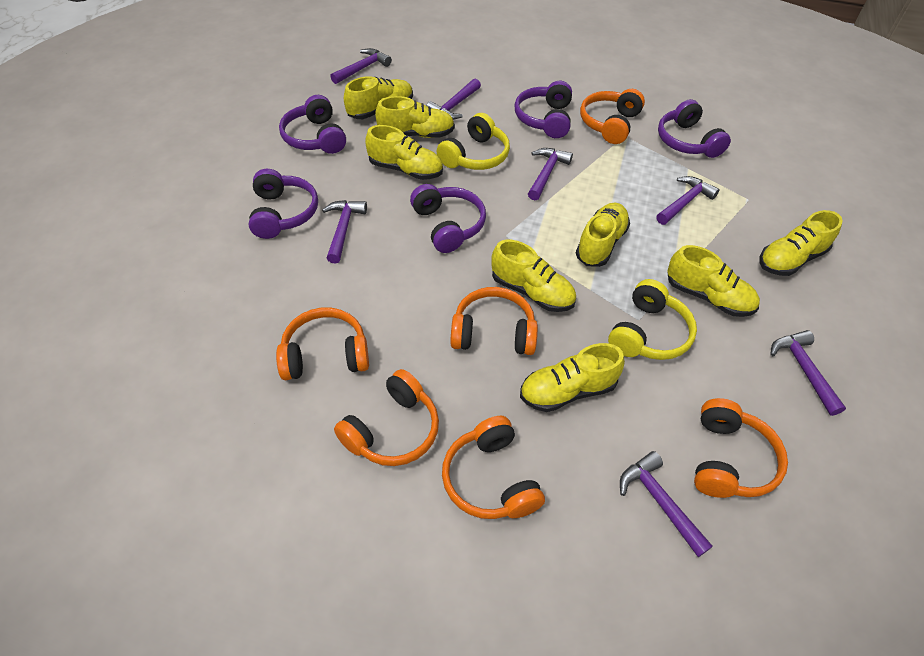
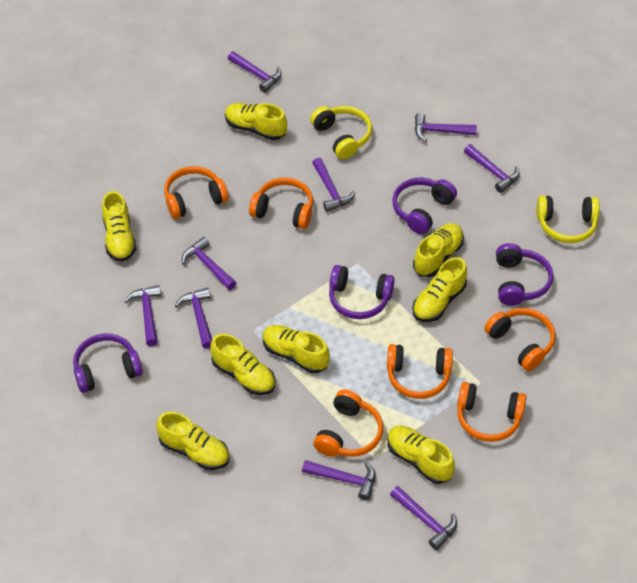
purple hammer: 7 -> 9
purple headphones: 5 -> 4

